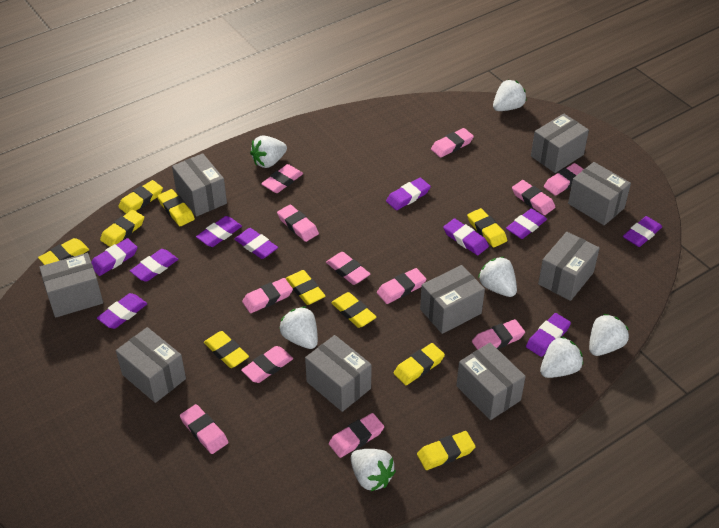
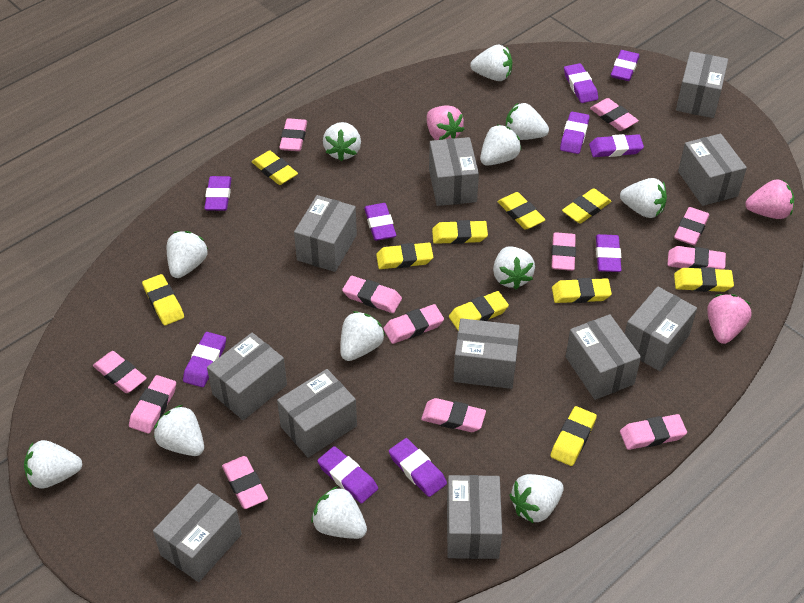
grey box: 9 -> 11
pink strawberry: 0 -> 3
white strawberry: 7 -> 12

